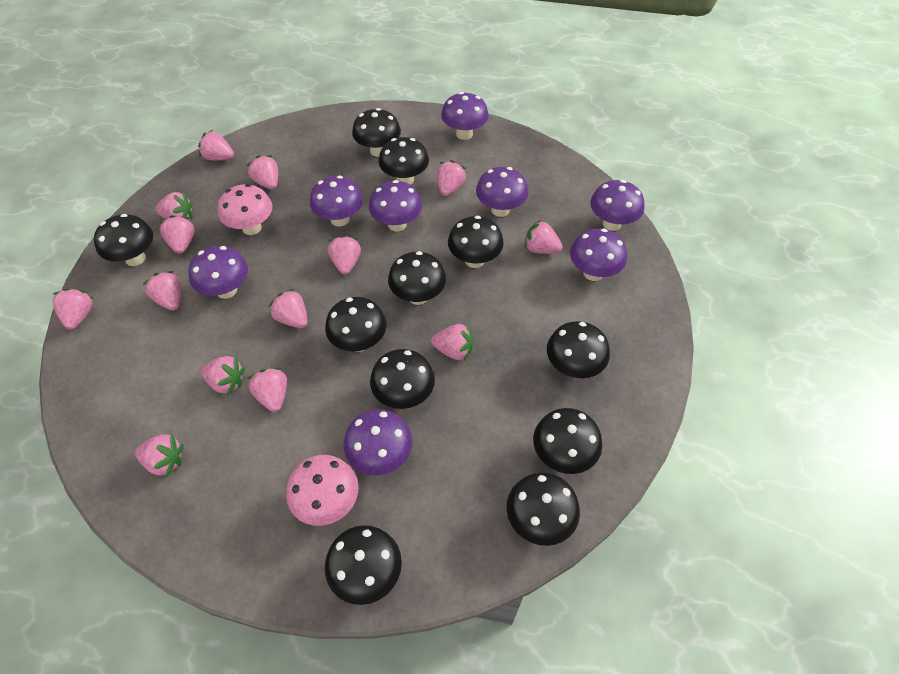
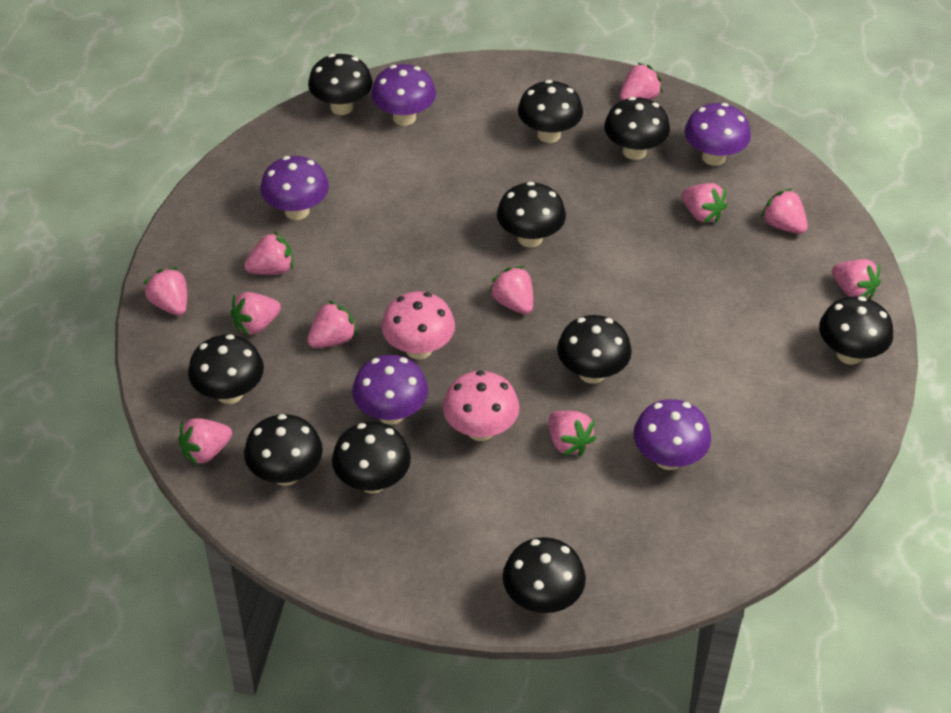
black mushroom: 11 -> 10
pink strawberry: 14 -> 11
purple mushroom: 8 -> 5

